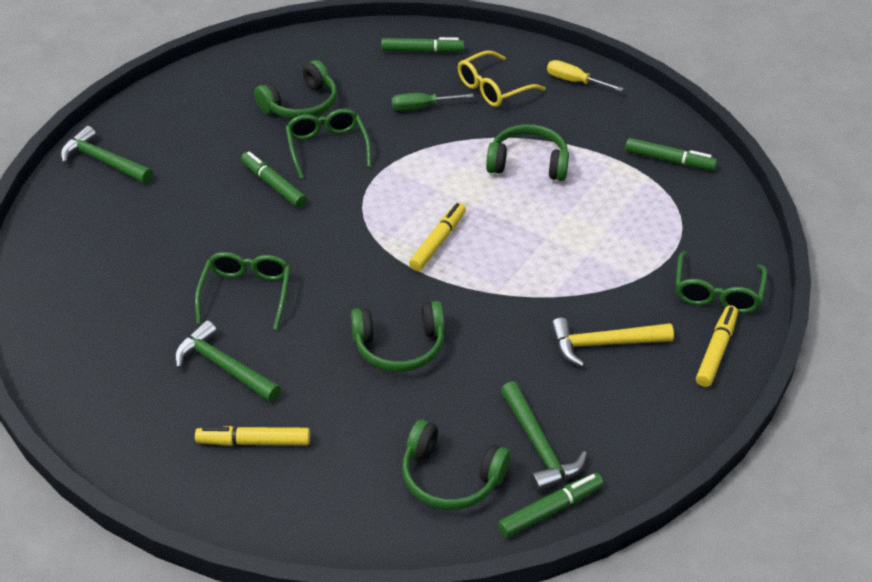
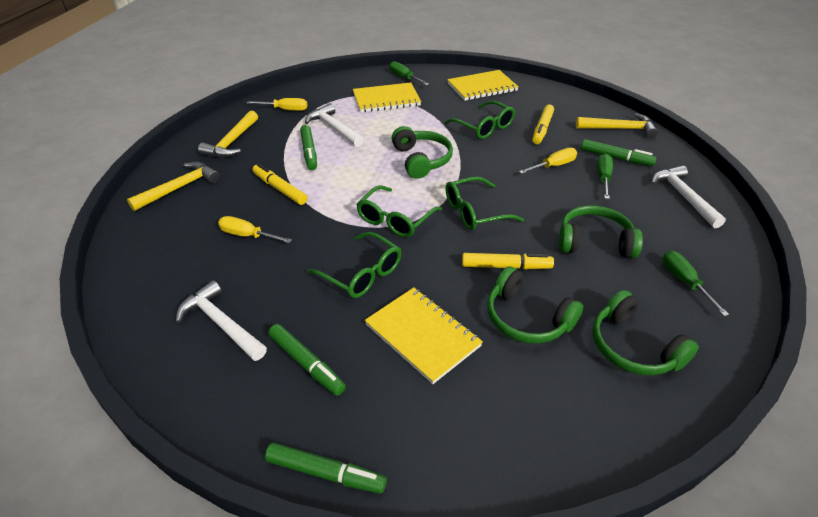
green glasses: 3 -> 4
green hammer: 3 -> 0
green screwdriver: 1 -> 3
white hammer: 0 -> 3
yellow glasses: 1 -> 0
yellow hammer: 1 -> 3
yellow notebook: 0 -> 3
yellow screwdriver: 1 -> 3

